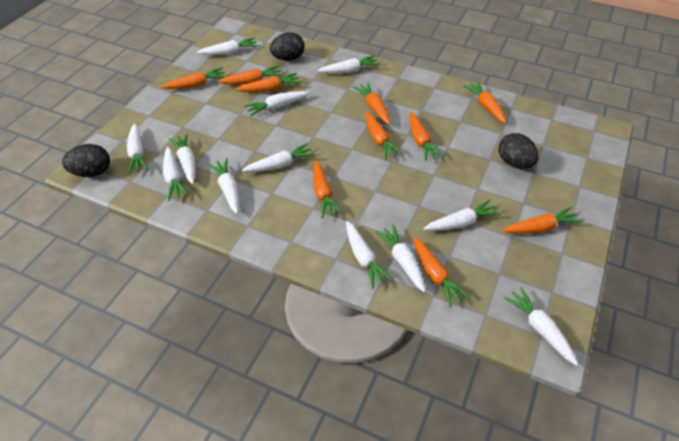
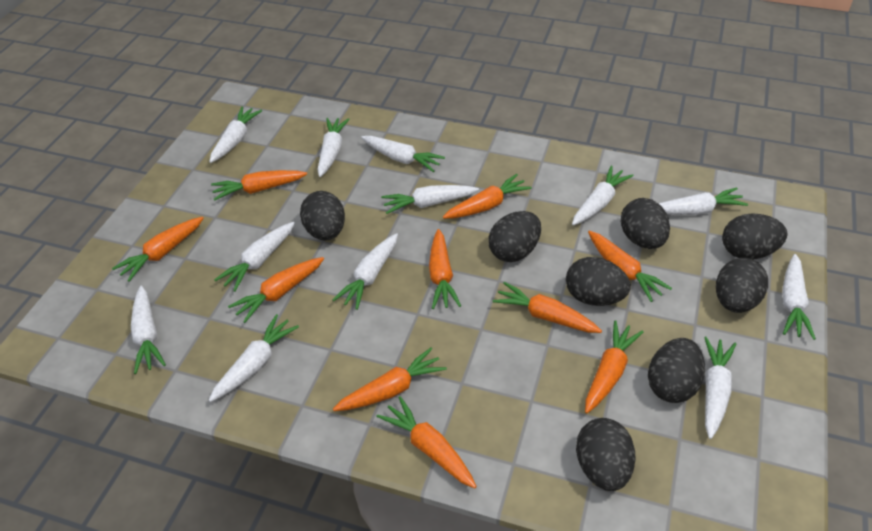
black egg: 3 -> 8

